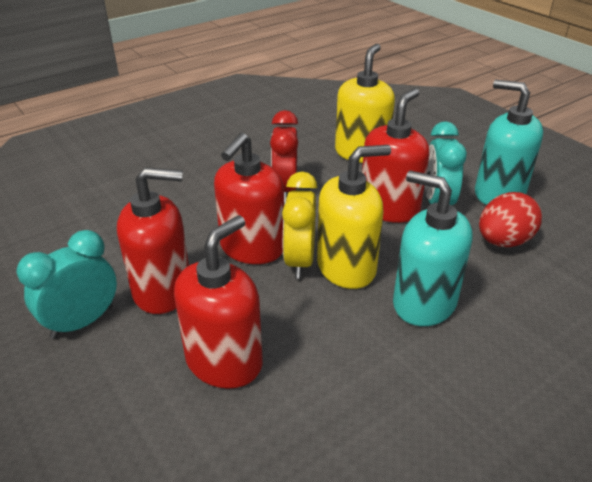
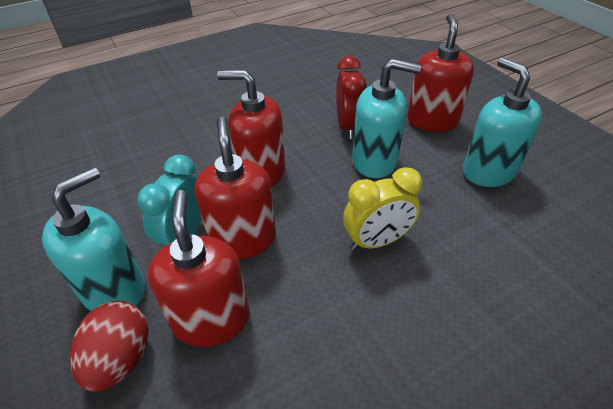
turquoise clock: 2 -> 1
turquoise soap dispenser: 2 -> 3
yellow soap dispenser: 2 -> 0

